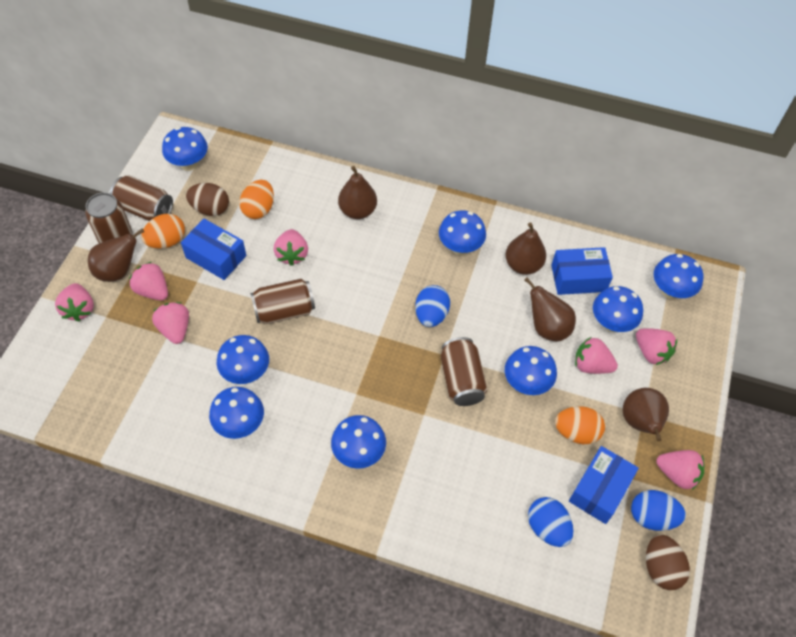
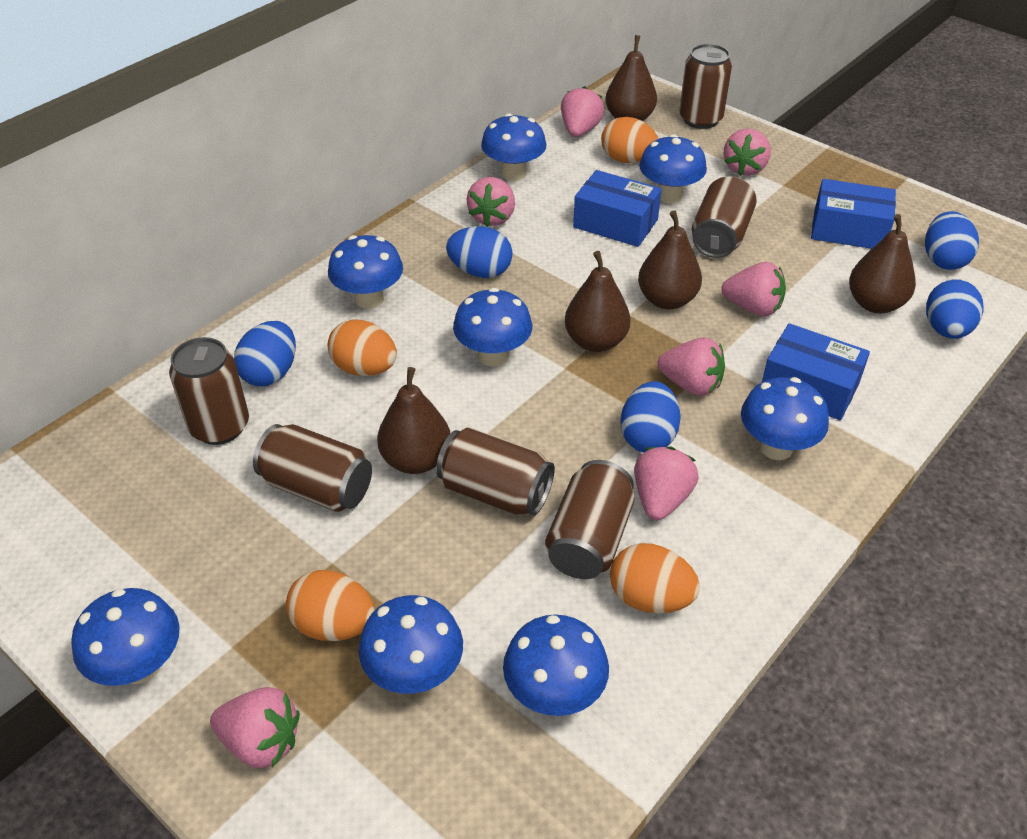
blue egg: 3 -> 5
brown can: 4 -> 6
brown egg: 2 -> 0
orange egg: 3 -> 4

